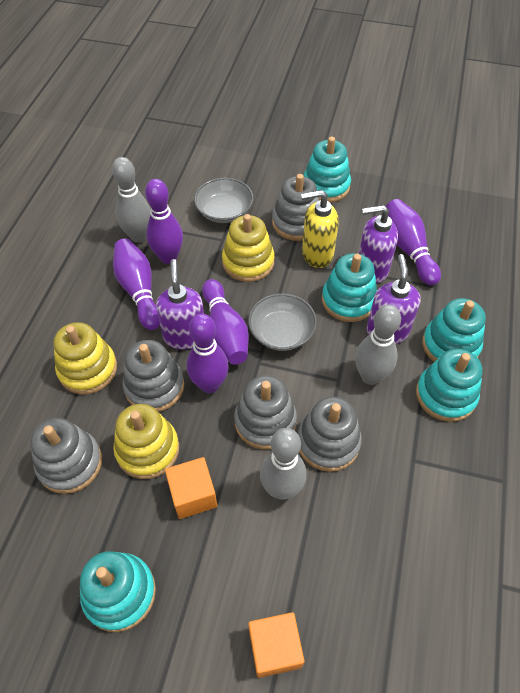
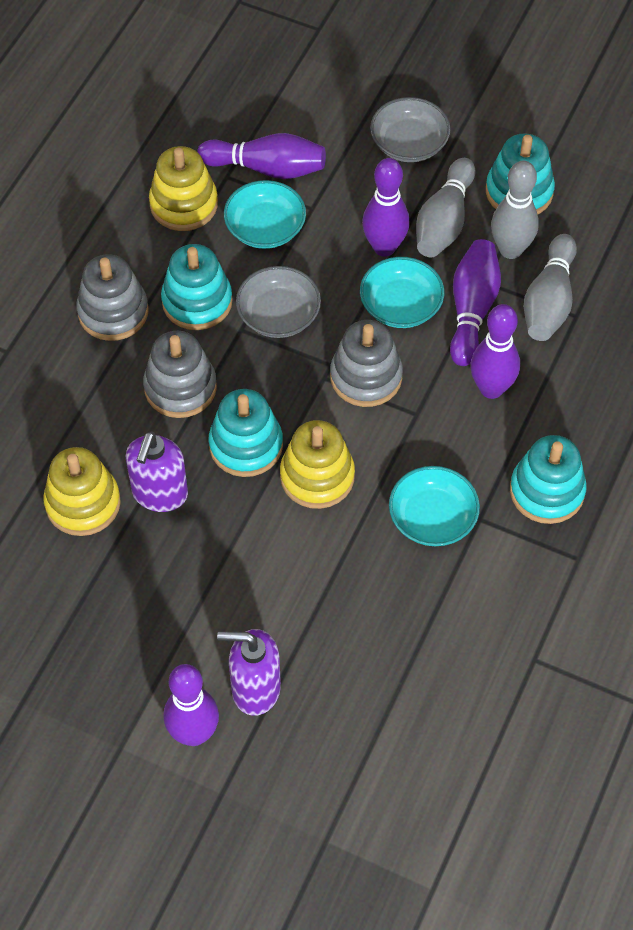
grey stacking toy: 5 -> 3
orange cube: 2 -> 0
purple soap dispenser: 3 -> 2
turquoise bowl: 0 -> 3
turquoise stacking toy: 5 -> 4
yellow soap dispenser: 1 -> 0

